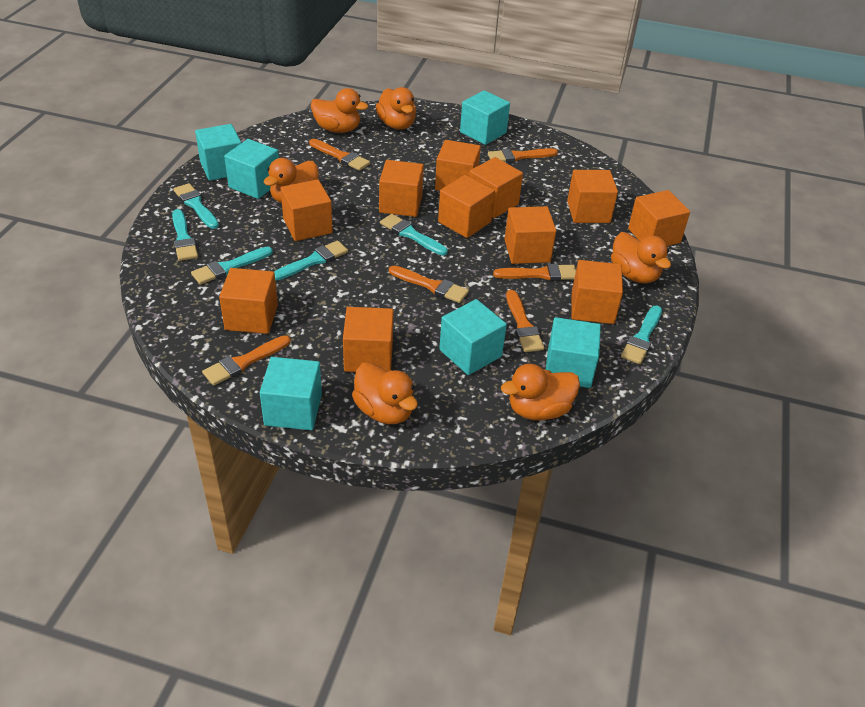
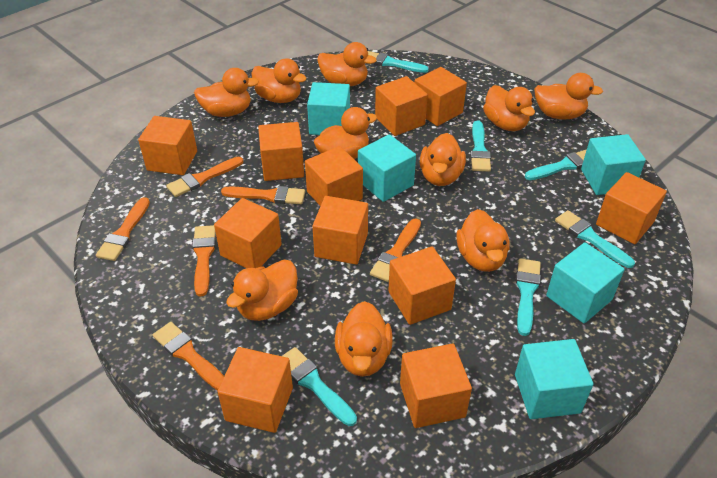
orange duck: 6 -> 10
turquoise cube: 6 -> 5

